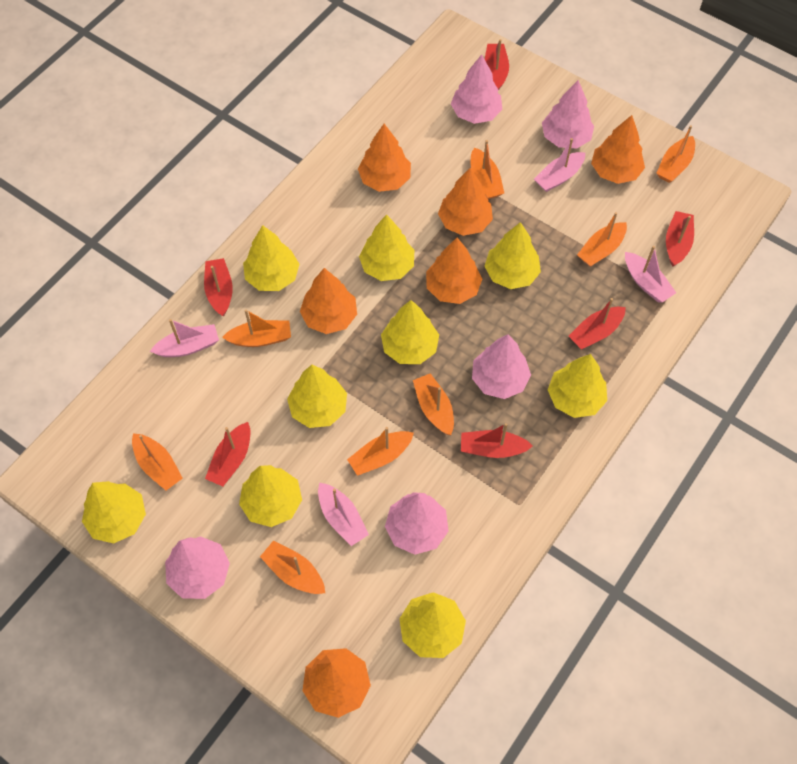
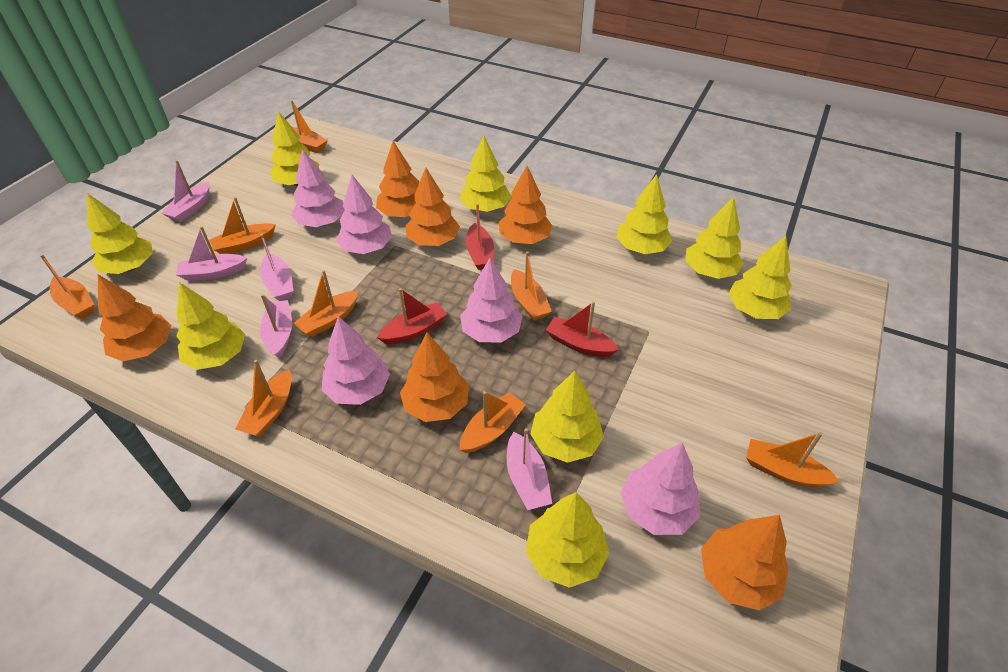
pink boat: 4 -> 5
red boat: 6 -> 3

